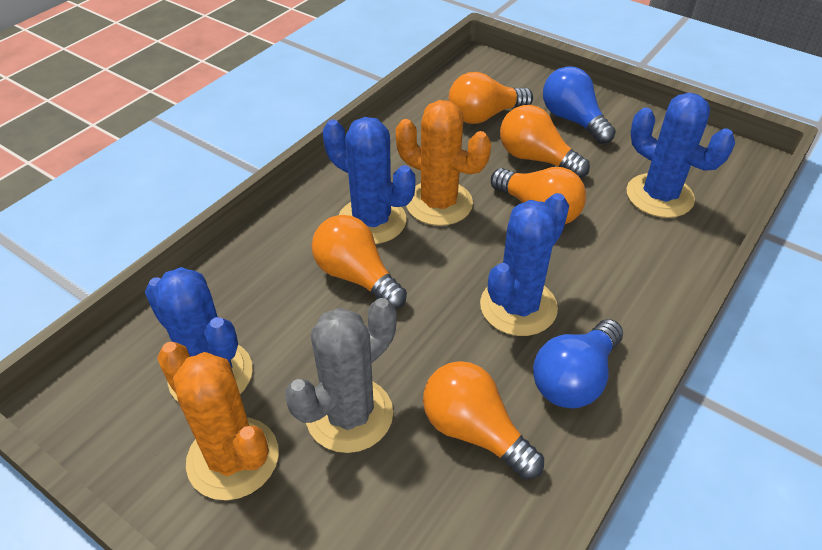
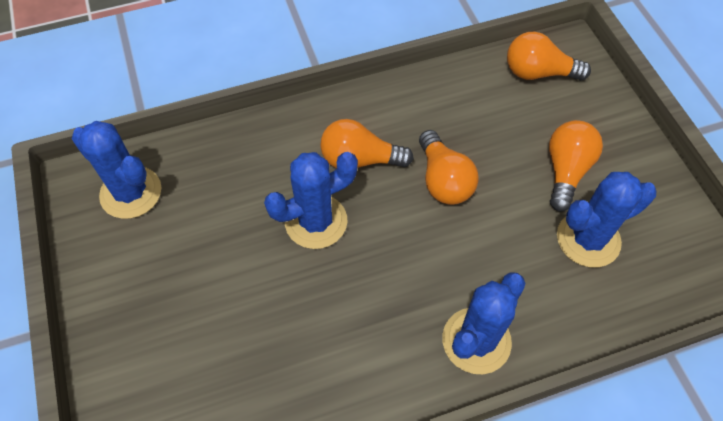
blue light bulb: 2 -> 0
grey cactus: 1 -> 0
orange cactus: 2 -> 0
orange light bulb: 5 -> 4

